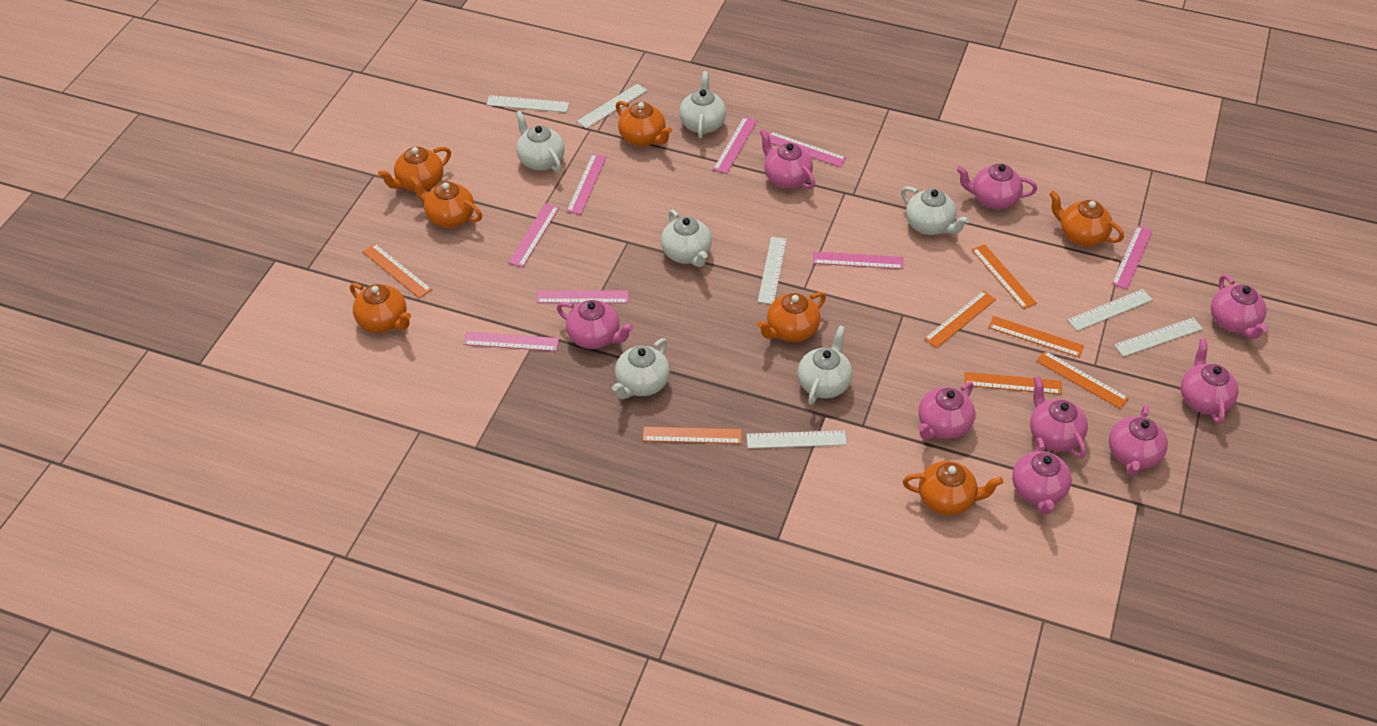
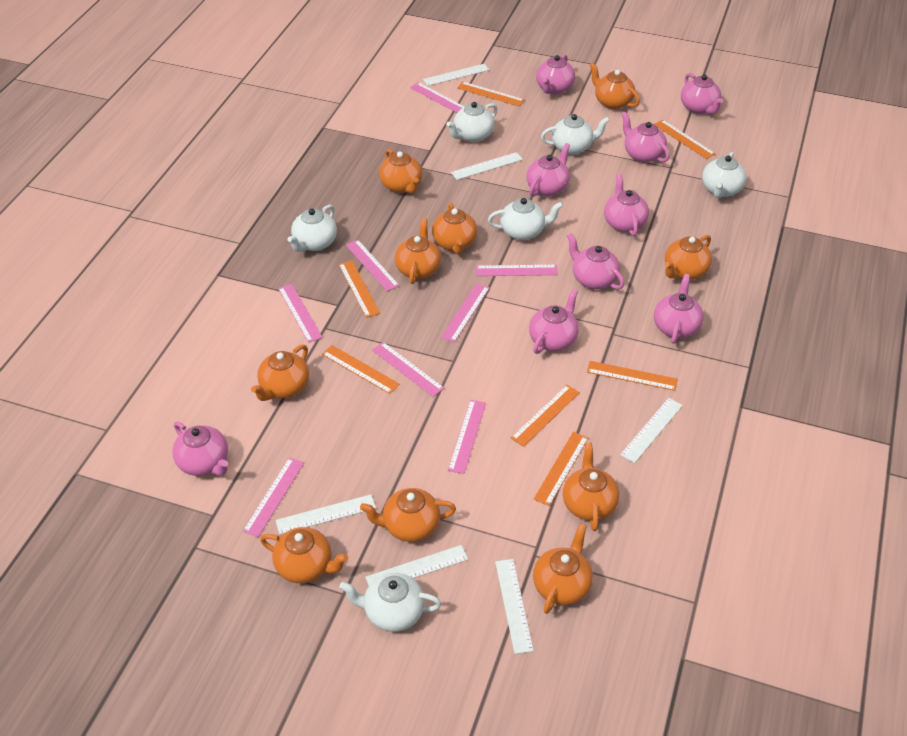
orange teapot: 7 -> 10

